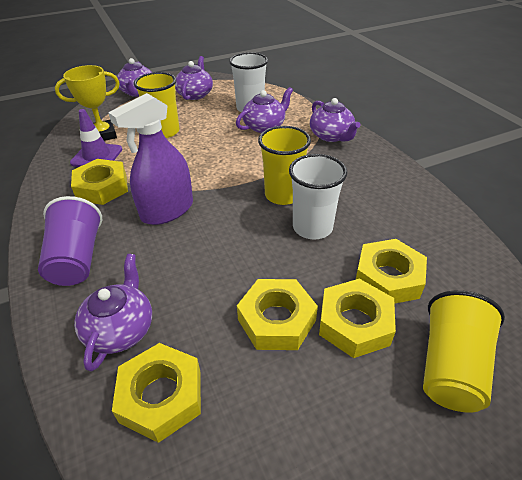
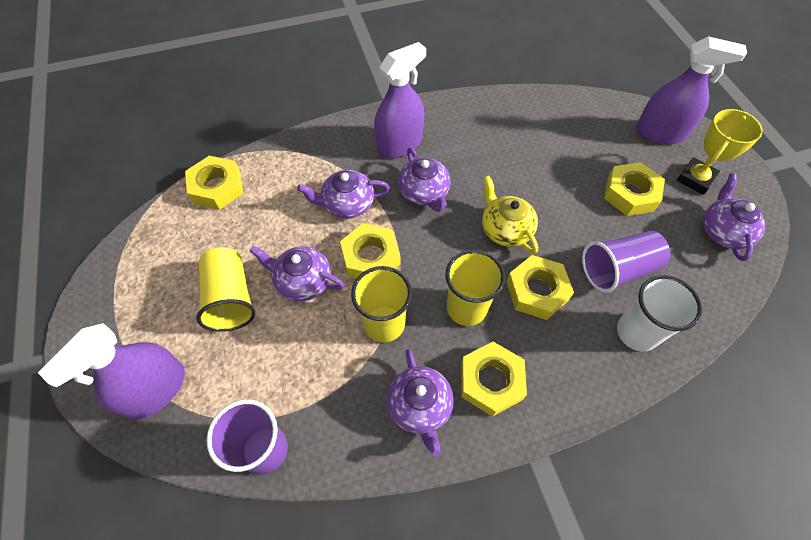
purple cup: 1 -> 2
purple spray bottle: 1 -> 3
purple traffic cone: 1 -> 0
white cup: 2 -> 1
yellow teapot: 0 -> 1

